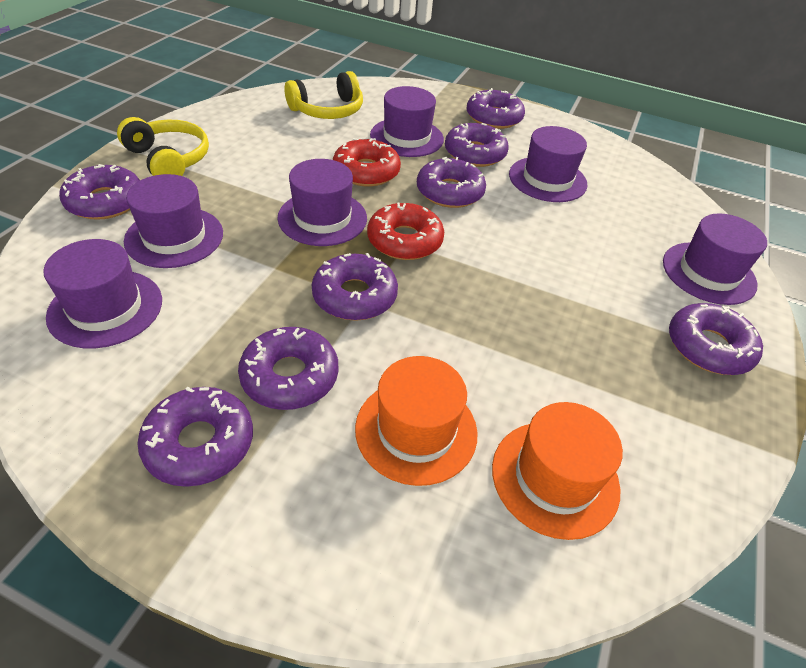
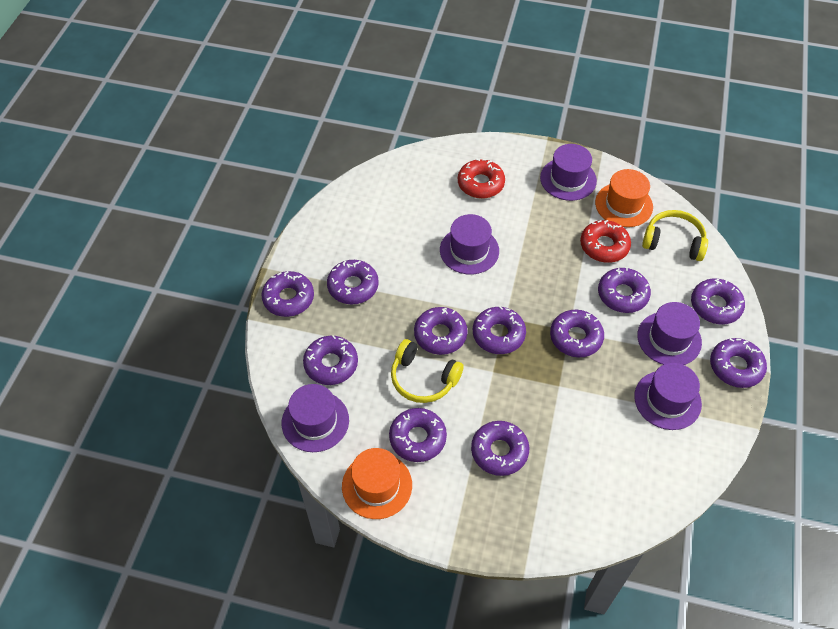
purple donut: 8 -> 11
purple hat: 6 -> 5

